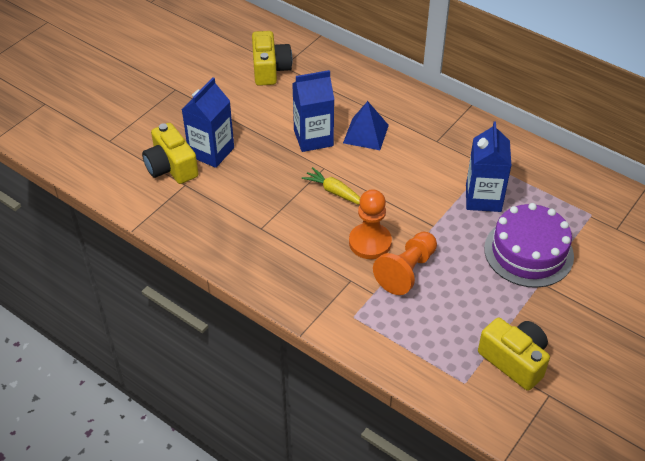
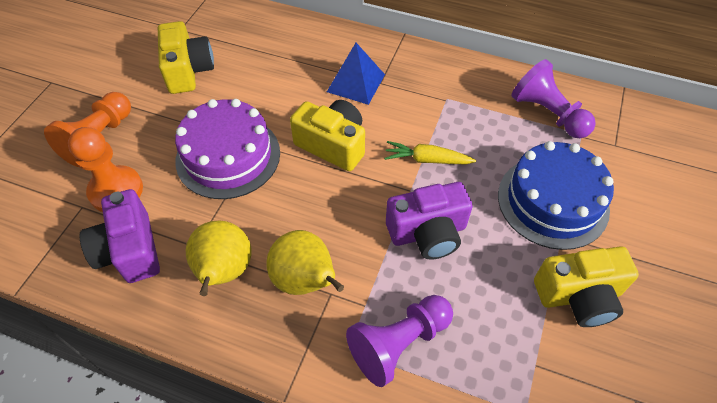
blue cake: 0 -> 1
blue carton: 3 -> 0
purple camera: 0 -> 2
purple pawn: 0 -> 2
yellow pear: 0 -> 2

